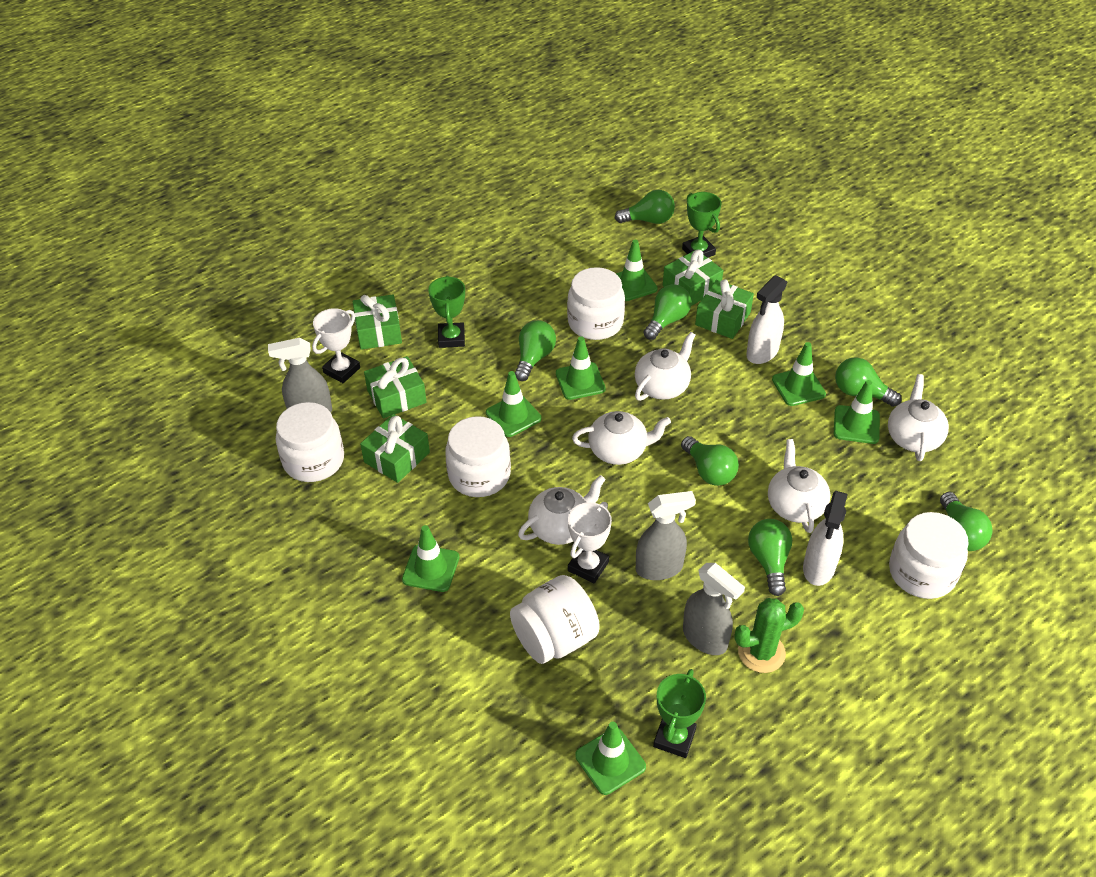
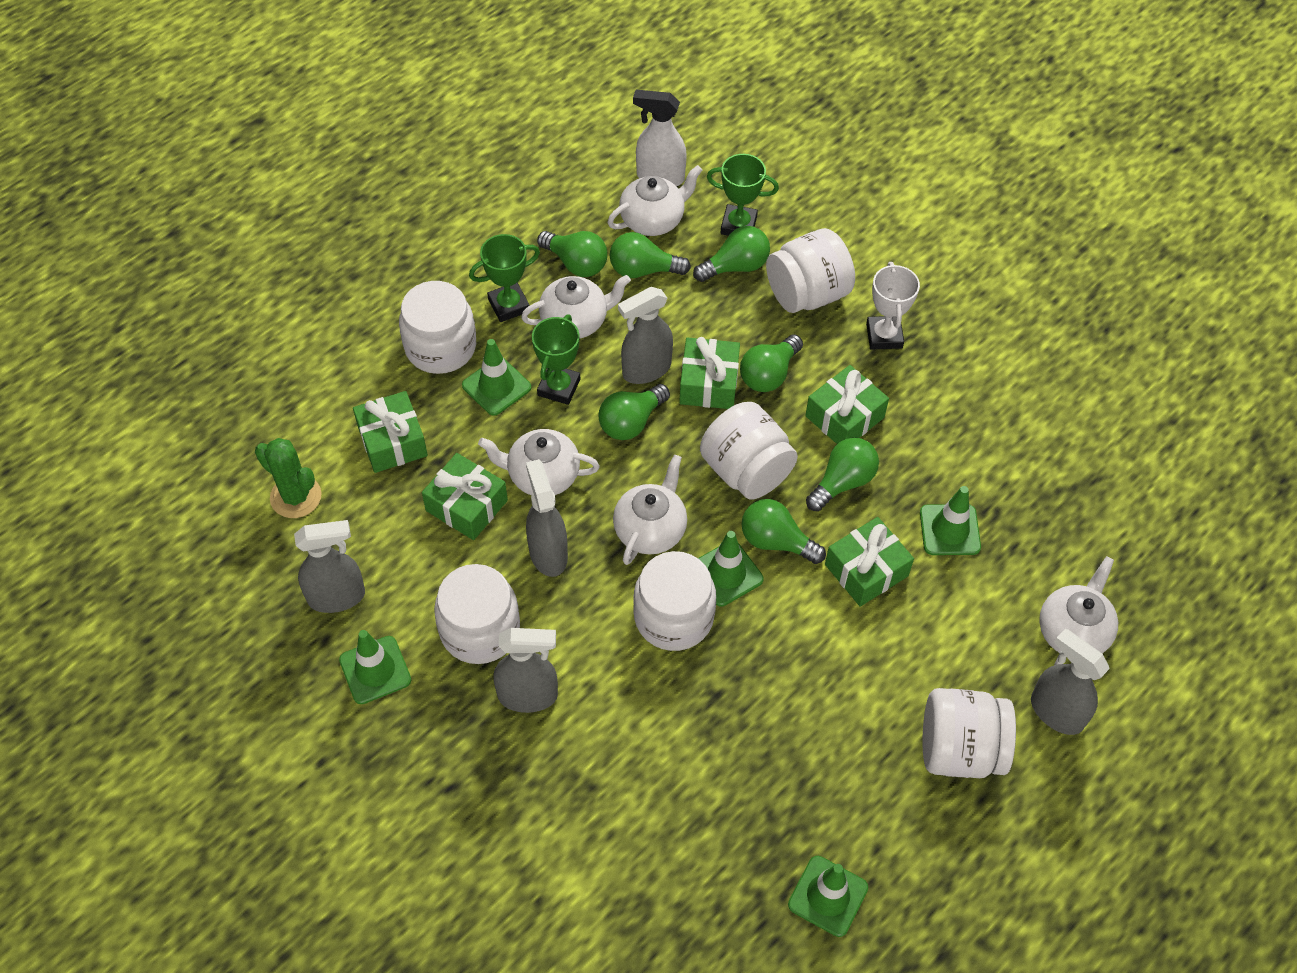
green traffic cone: 7 -> 5
grey spray bottle: 3 -> 5
white jar: 5 -> 6
white spray bottle: 2 -> 1
white trophy: 2 -> 1

